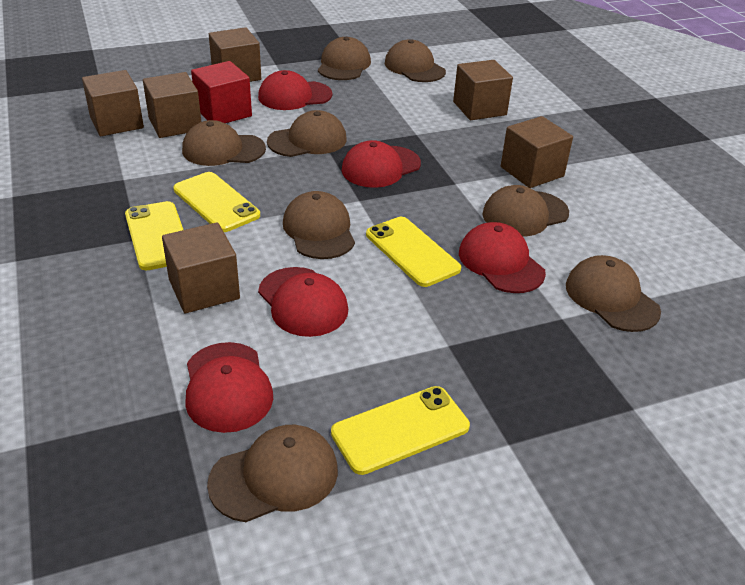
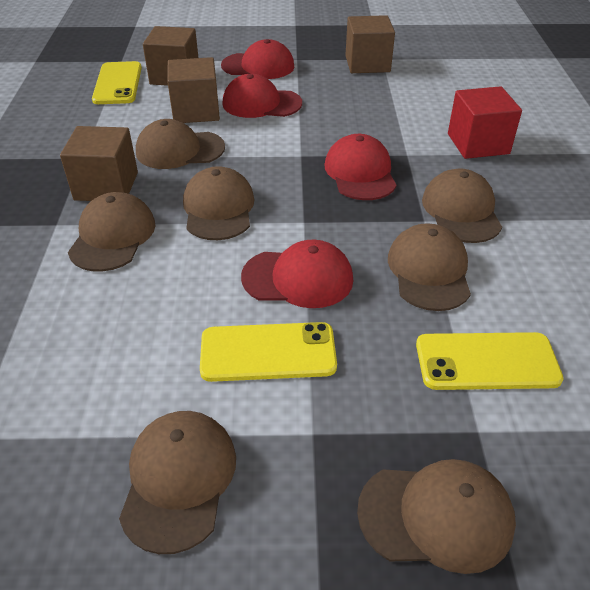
brown cap: 8 -> 7
brown cube: 6 -> 4
red cap: 5 -> 4
yellow phone: 4 -> 3

